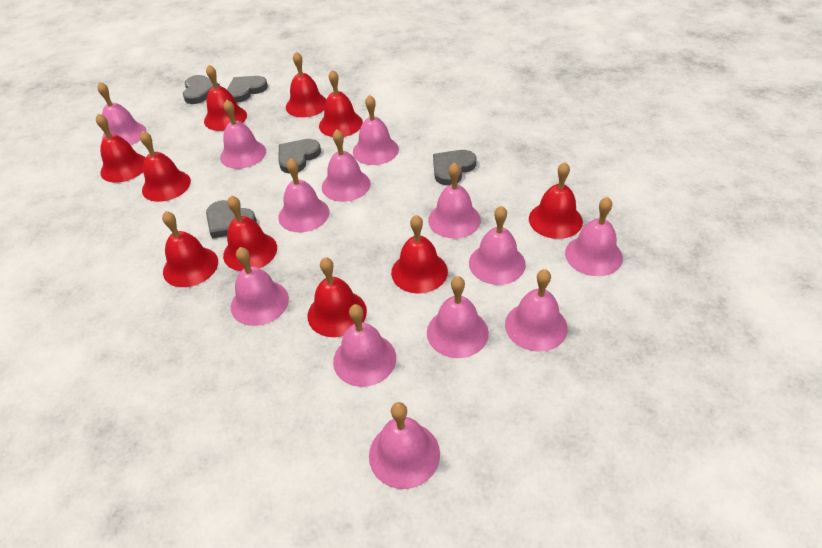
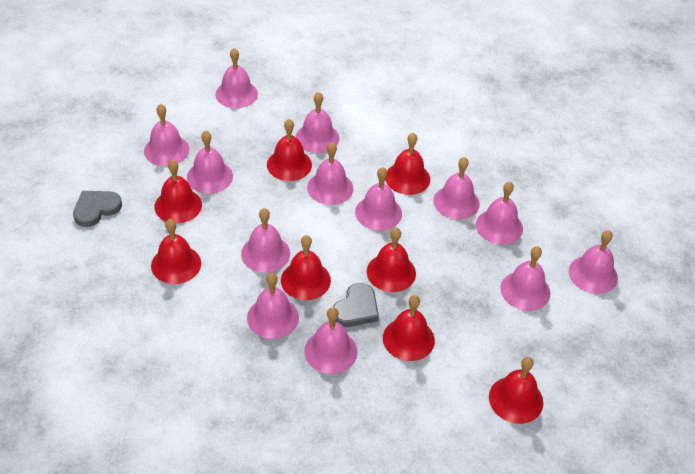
grey heart: 5 -> 2
red bell: 10 -> 8

